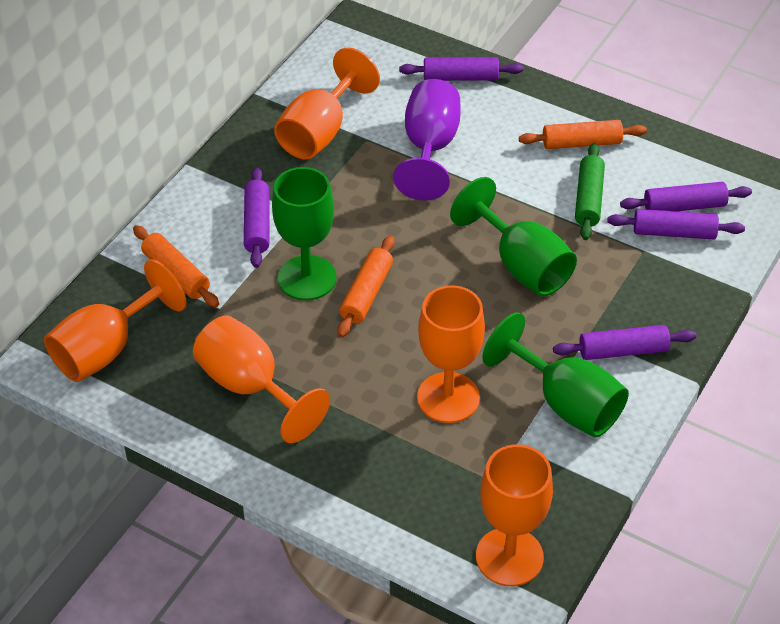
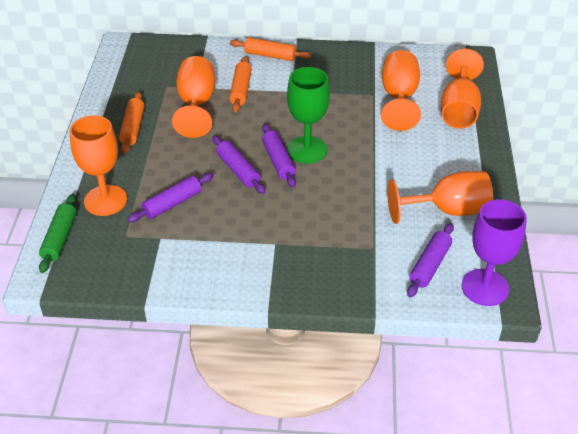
green goblet: 3 -> 1
purple rolling pin: 5 -> 4

